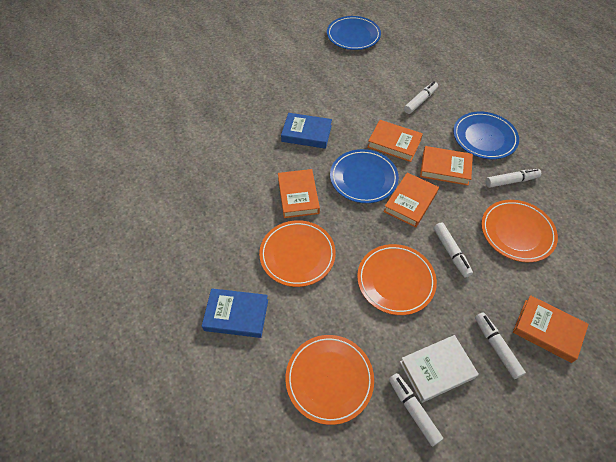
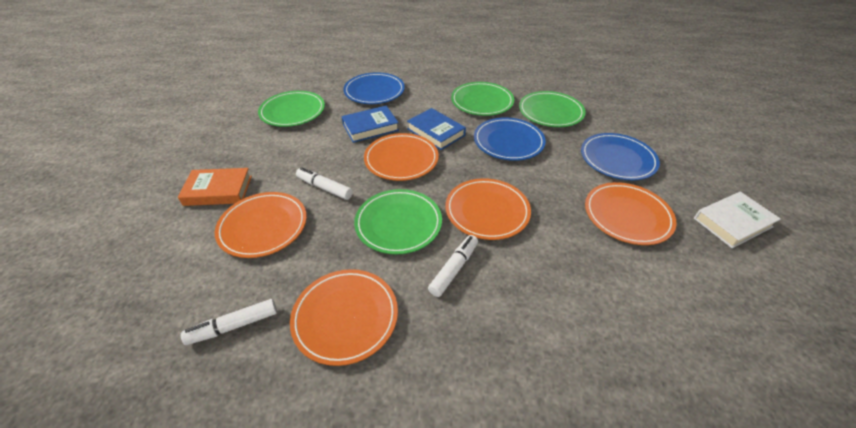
green plate: 0 -> 4
orange book: 5 -> 1
orange plate: 4 -> 5
white marker: 5 -> 3

